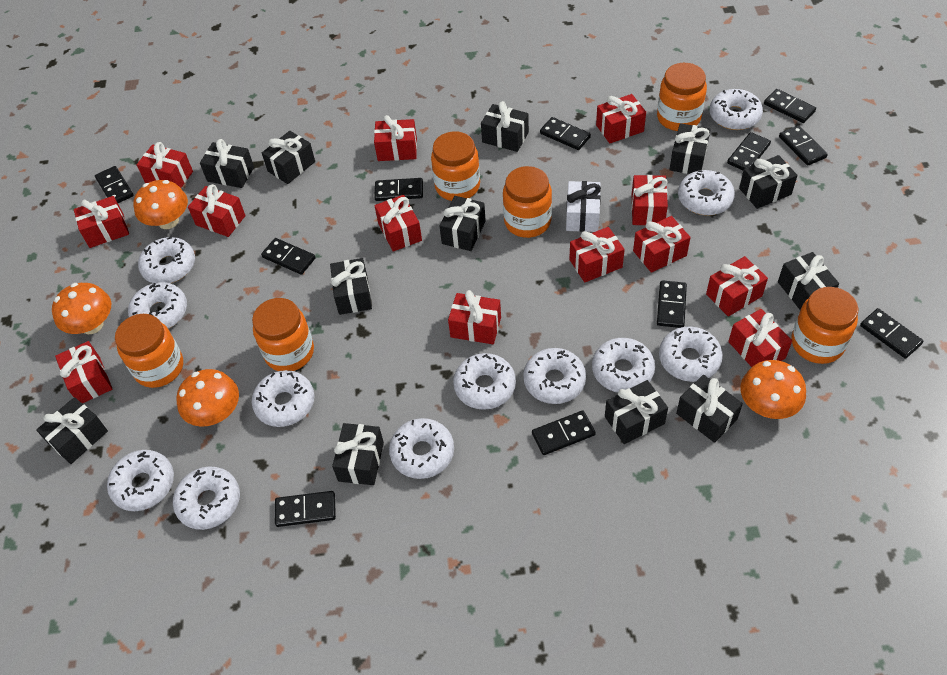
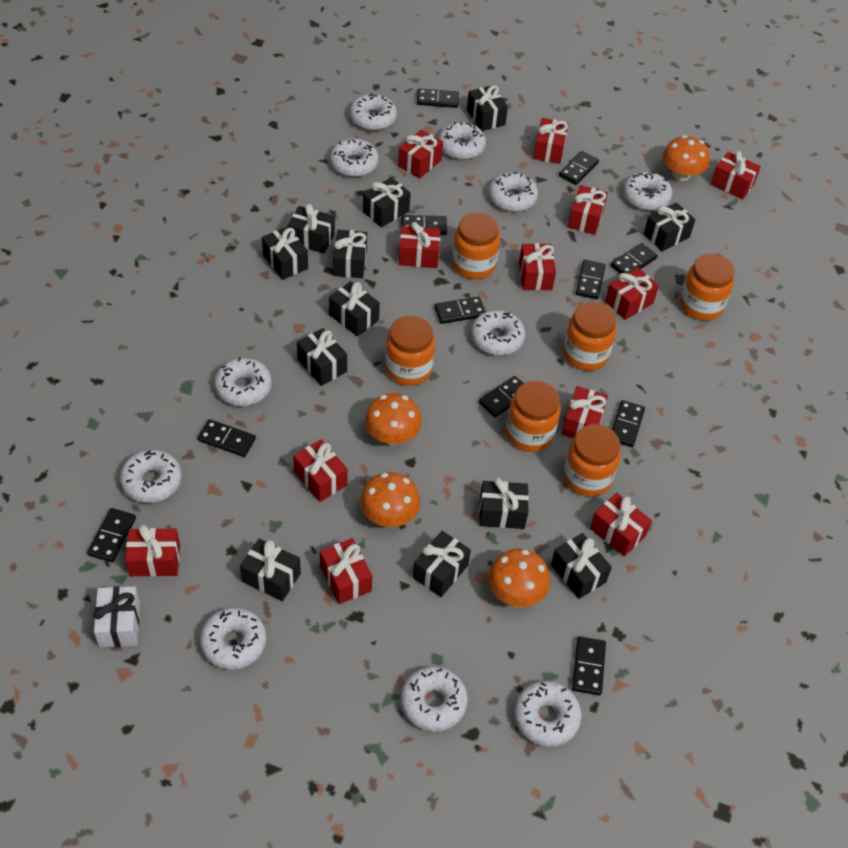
red gift: 13 -> 12
white donut: 12 -> 11

